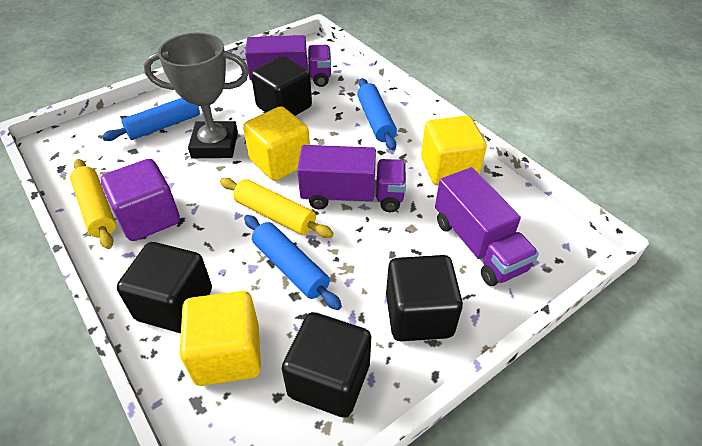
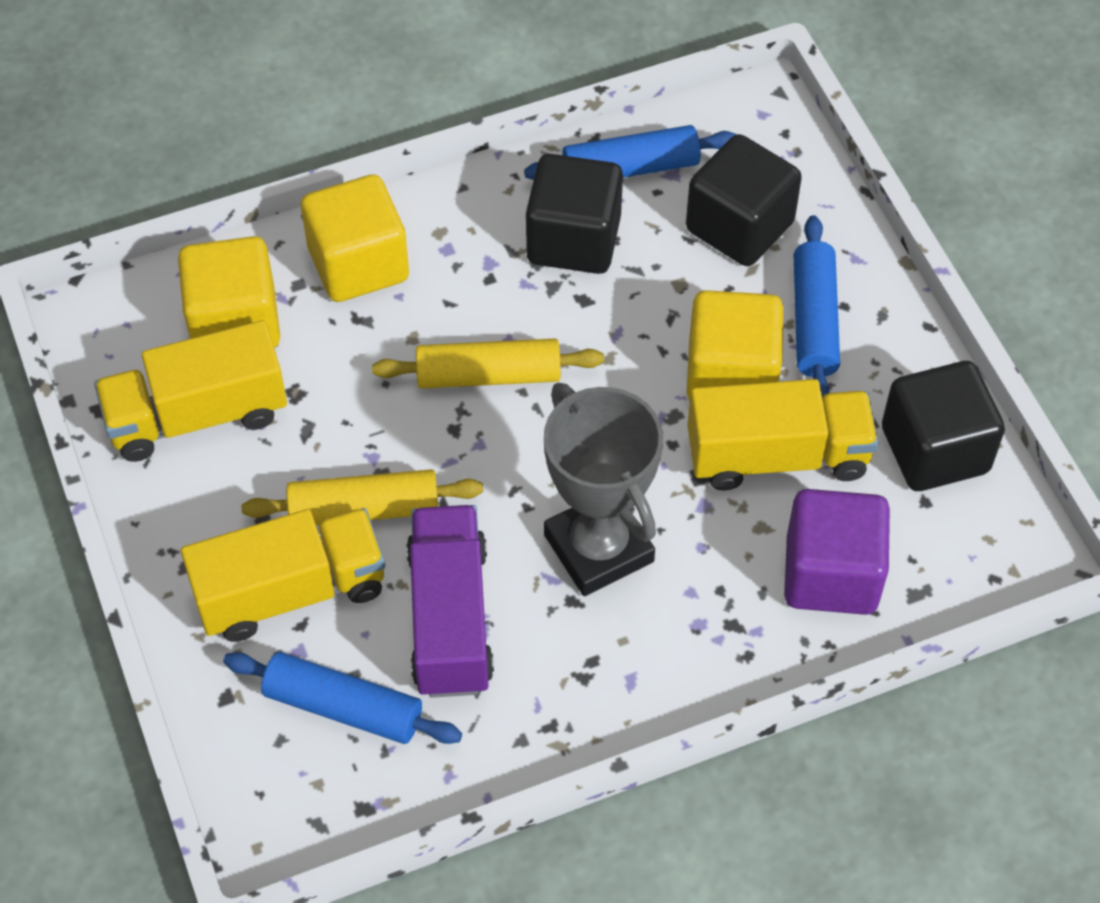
black cube: 4 -> 3
purple truck: 3 -> 1
yellow truck: 0 -> 3

